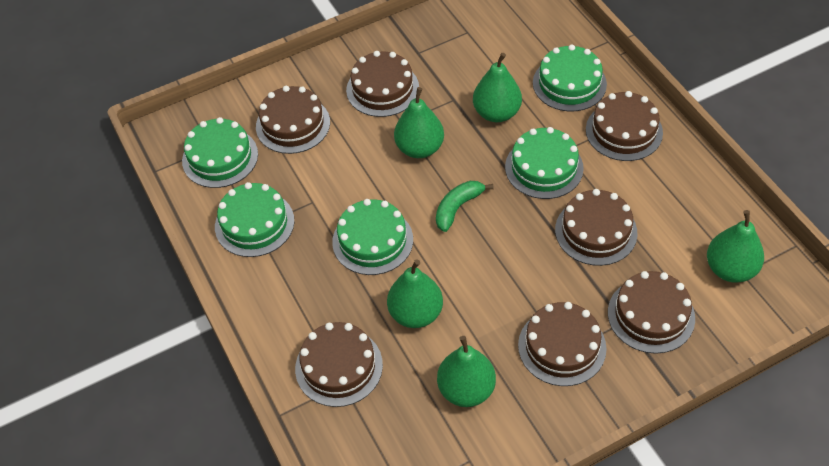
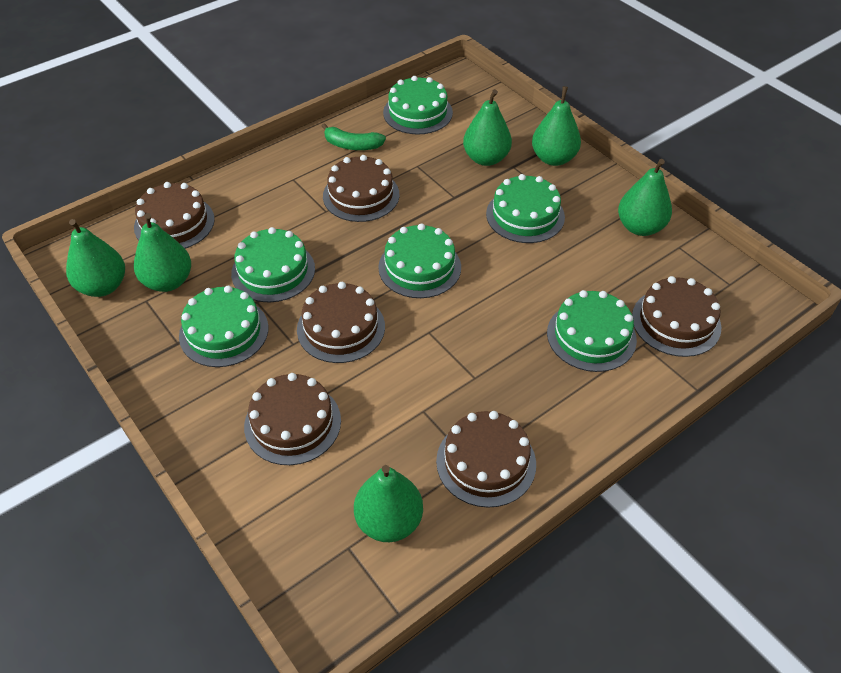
brown cake: 7 -> 6
green cake: 5 -> 6
green pear: 5 -> 6

